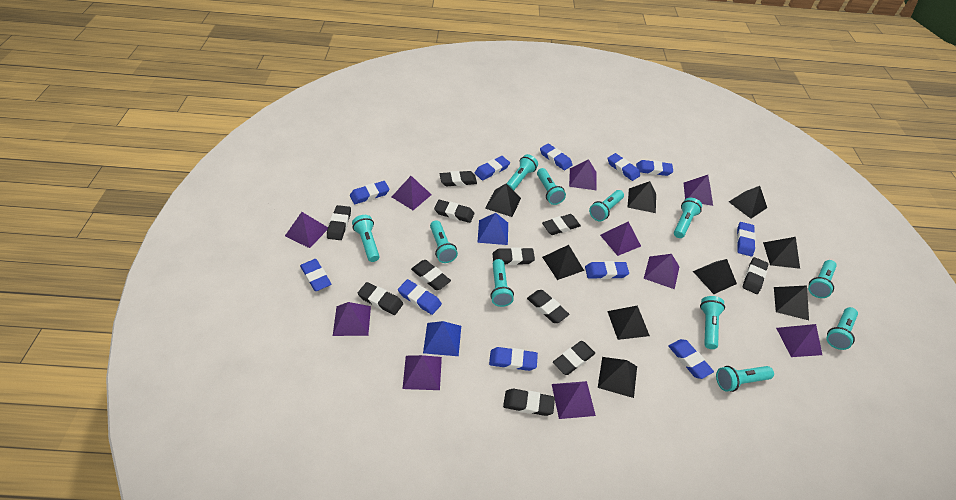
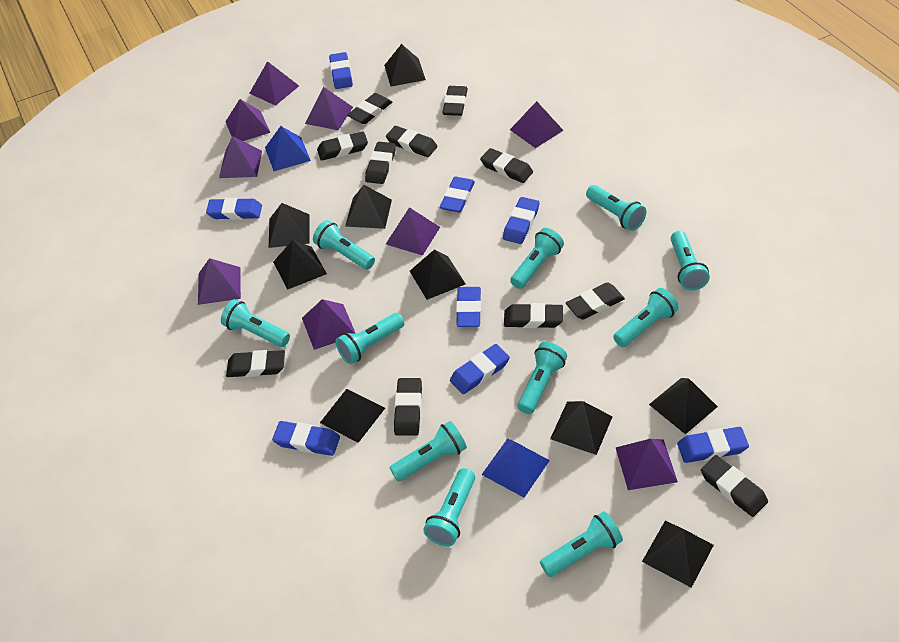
blue eraser: 11 -> 8
purple pyramid: 10 -> 9

